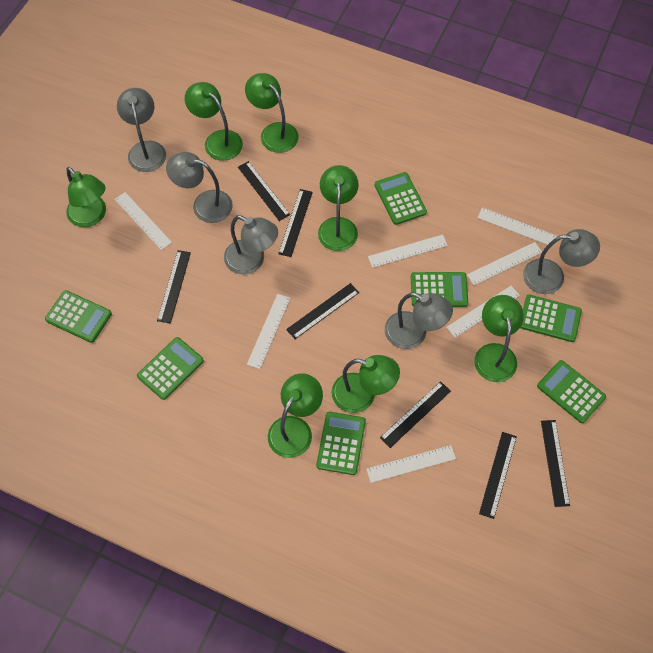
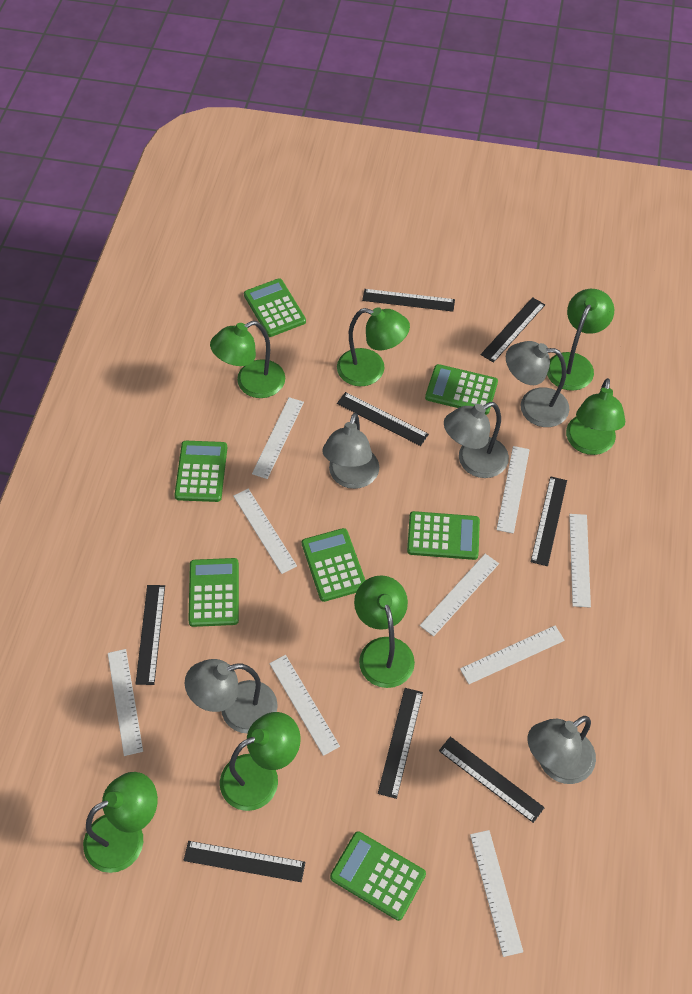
black ruler: 7 -> 8
white ruler: 7 -> 9

